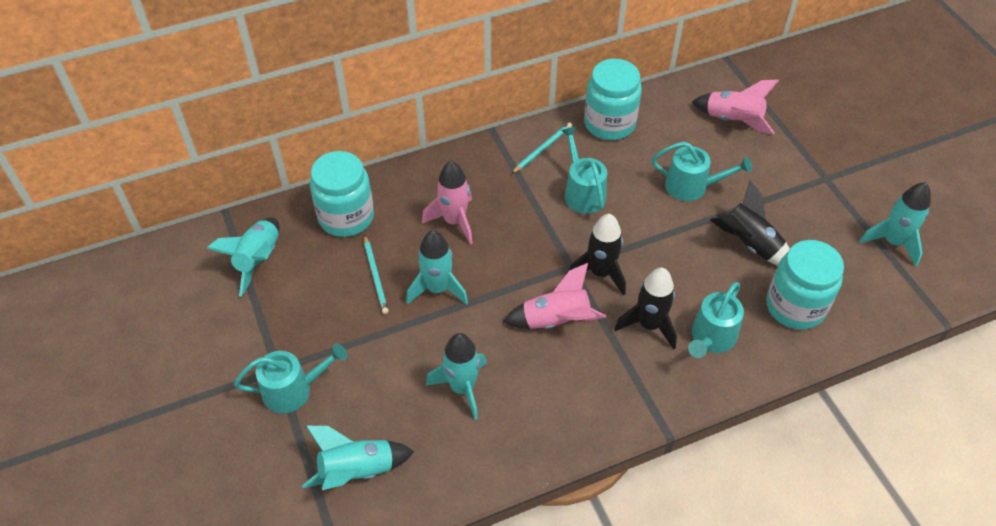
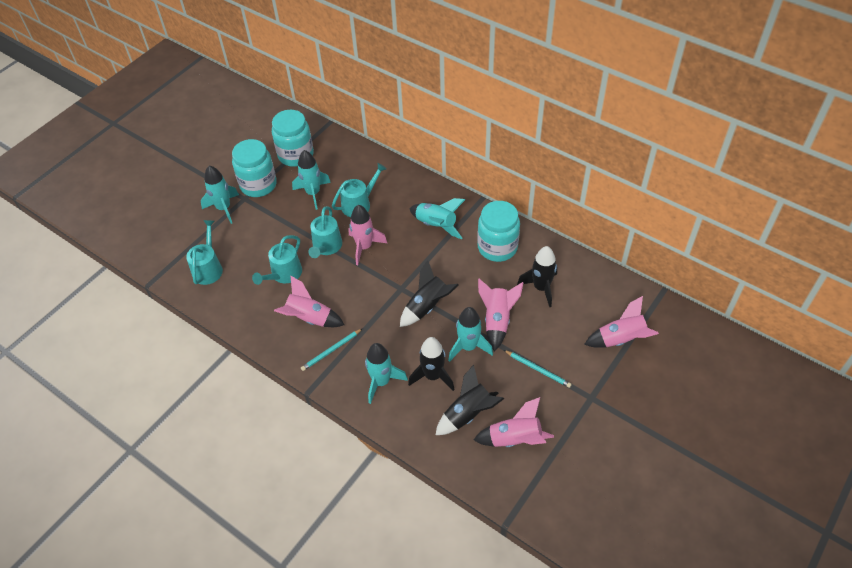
black rocket: 3 -> 4
pink rocket: 3 -> 5

